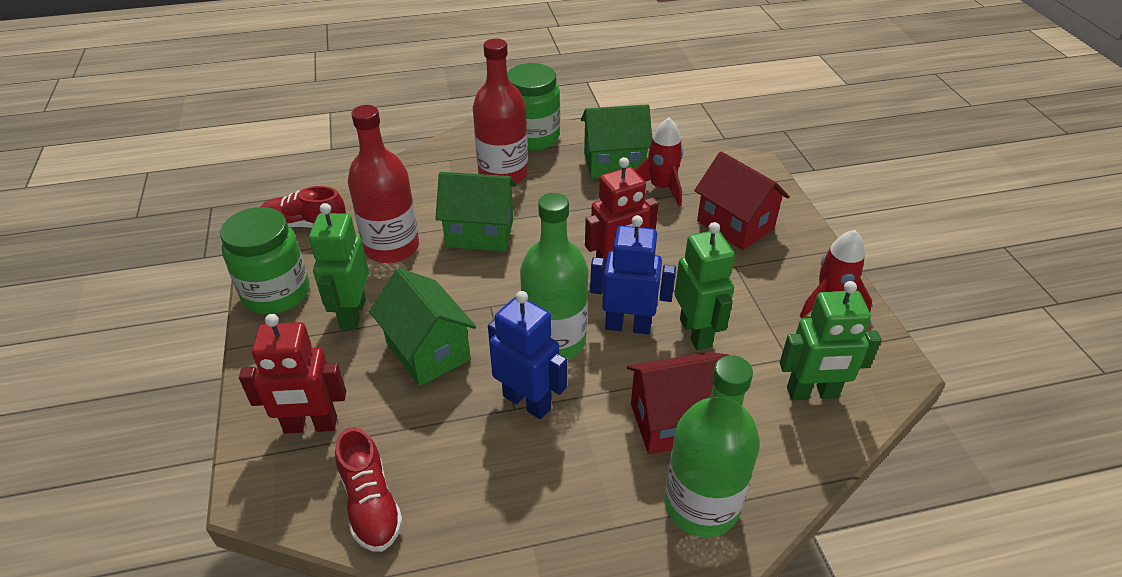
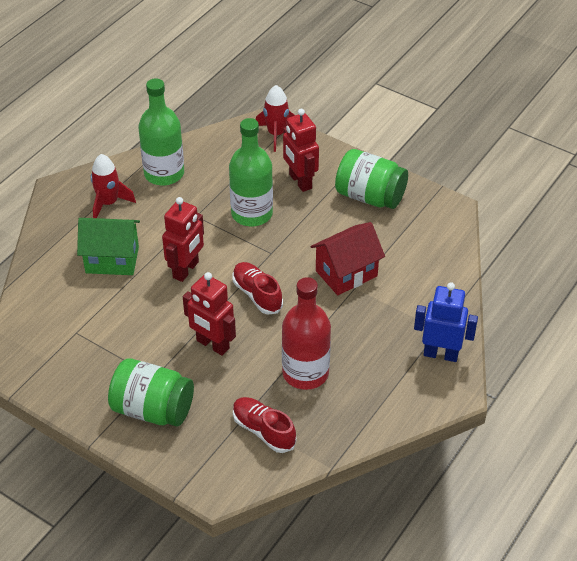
blue robot: 2 -> 1
green house: 3 -> 1
green robot: 3 -> 0
red bottle: 2 -> 1
red house: 2 -> 1
red robot: 2 -> 3

